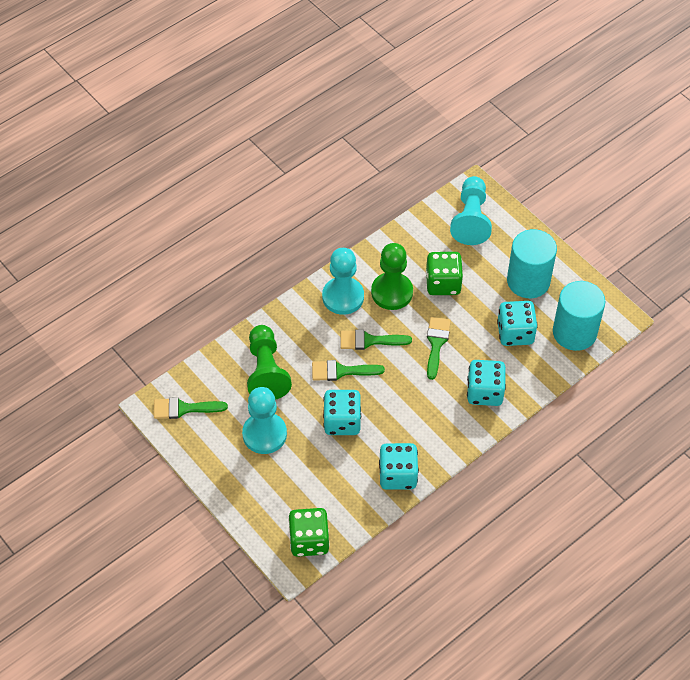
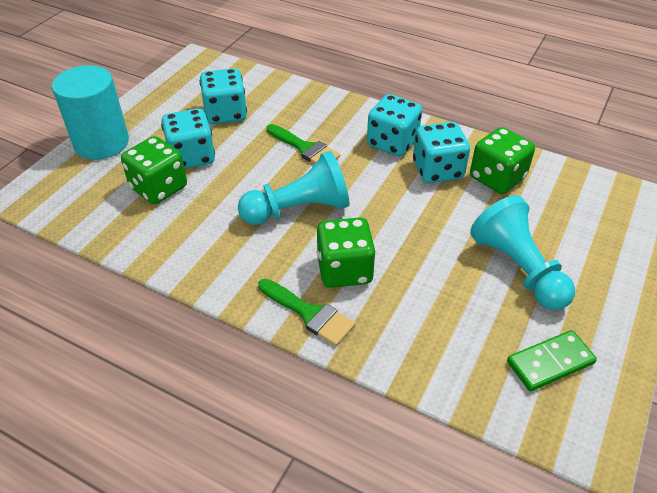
green brush: 4 -> 2
green dice: 2 -> 3
green domino: 0 -> 1
green pawn: 2 -> 0
turquoise cylinder: 2 -> 1
turquoise pawn: 3 -> 2

